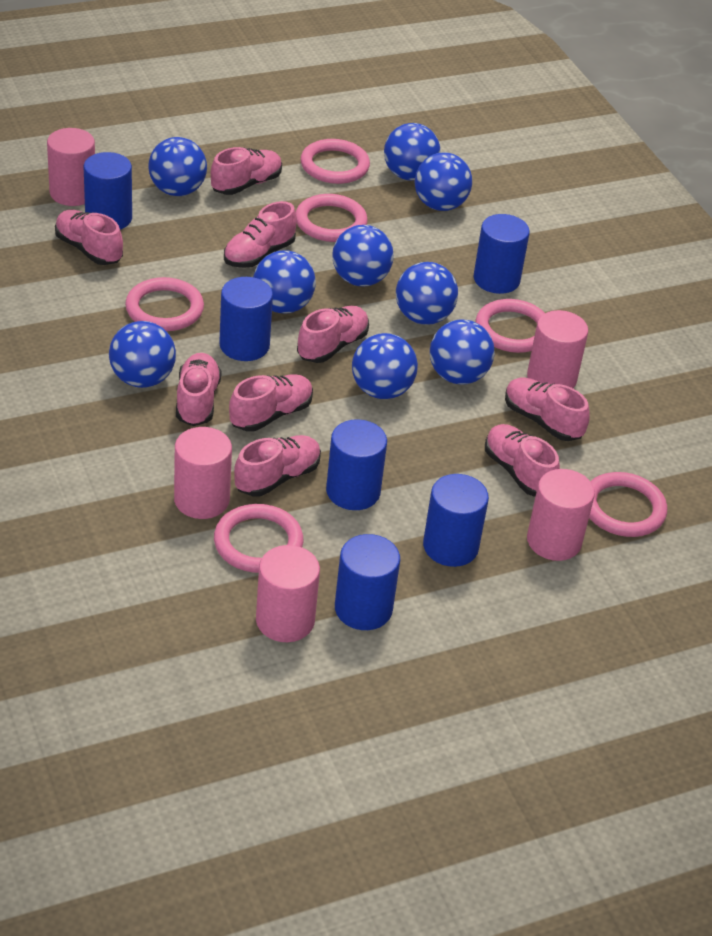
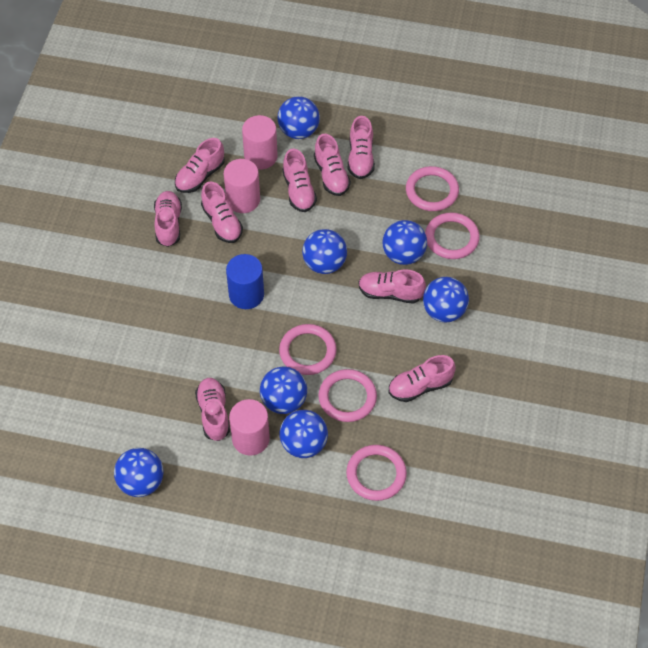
blue ball: 9 -> 7
blue cylinder: 6 -> 1
pink cylinder: 5 -> 3
pink ring: 6 -> 5

